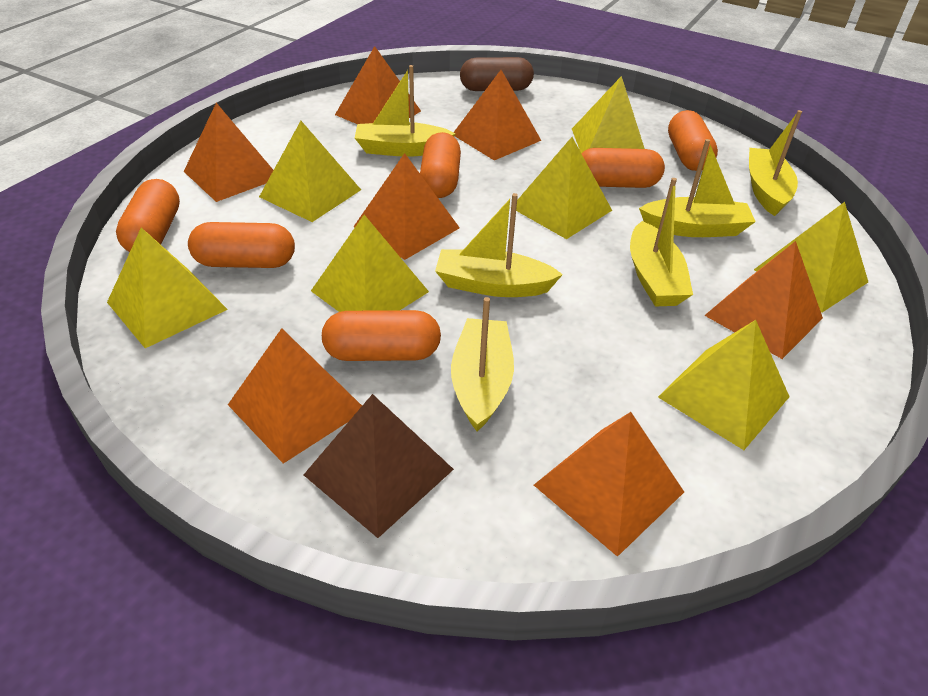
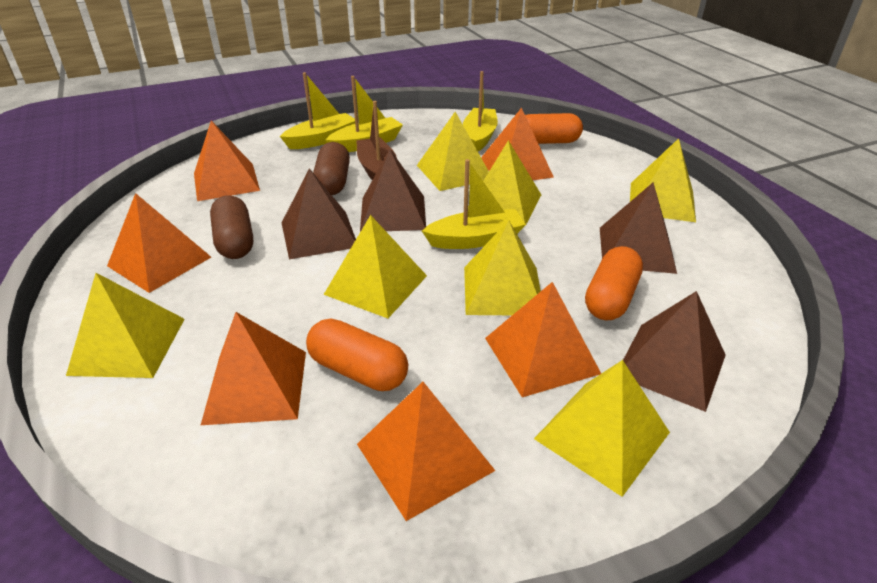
brown boat: 0 -> 1
brown capsule: 1 -> 2
brown pyramid: 1 -> 4
orange capsule: 6 -> 3
orange pyramid: 7 -> 6
yellow boat: 6 -> 4

